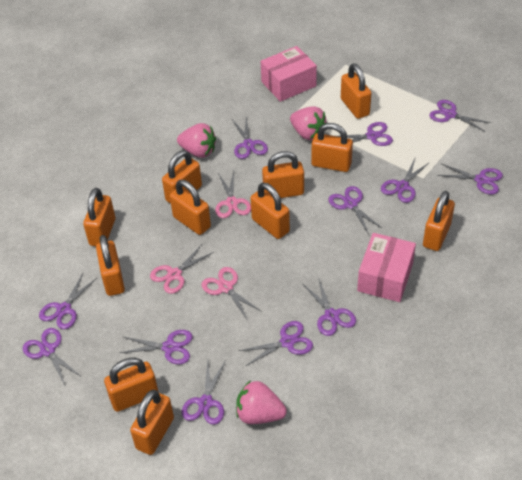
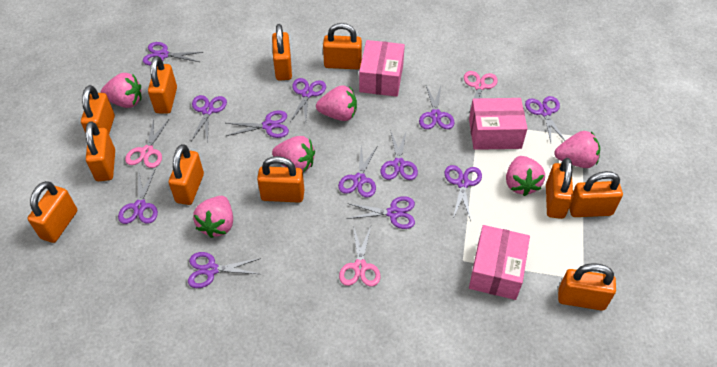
pink box: 2 -> 3
pink strawberry: 3 -> 6

